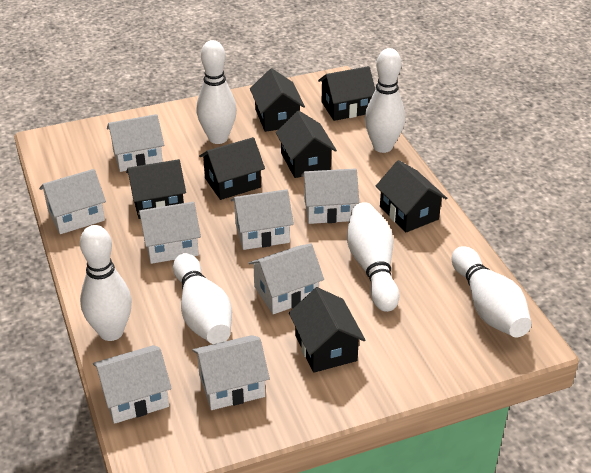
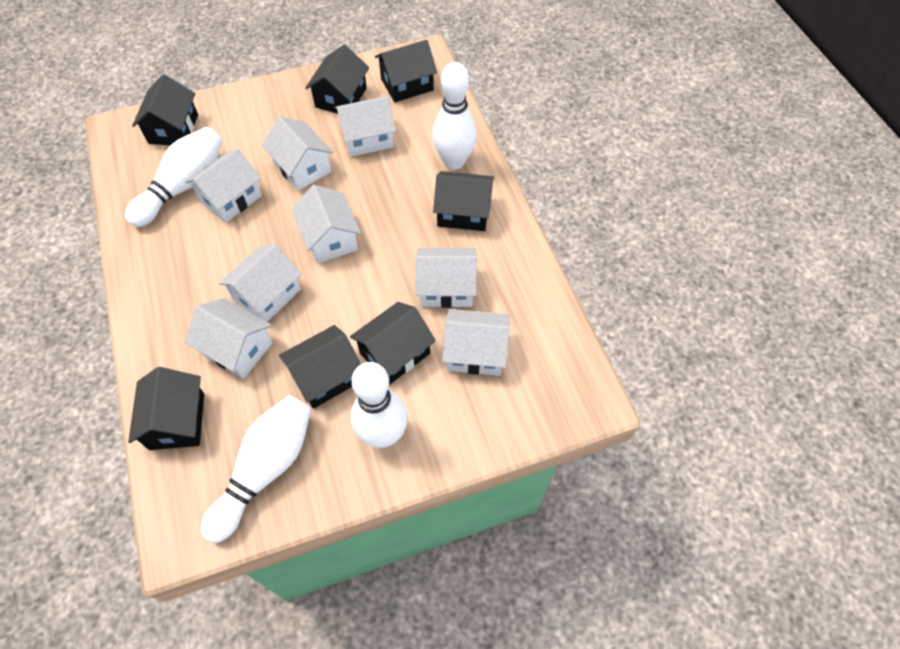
white bowling pin: 6 -> 4

